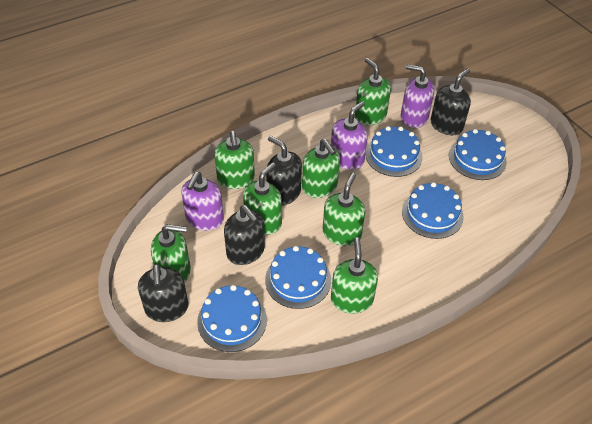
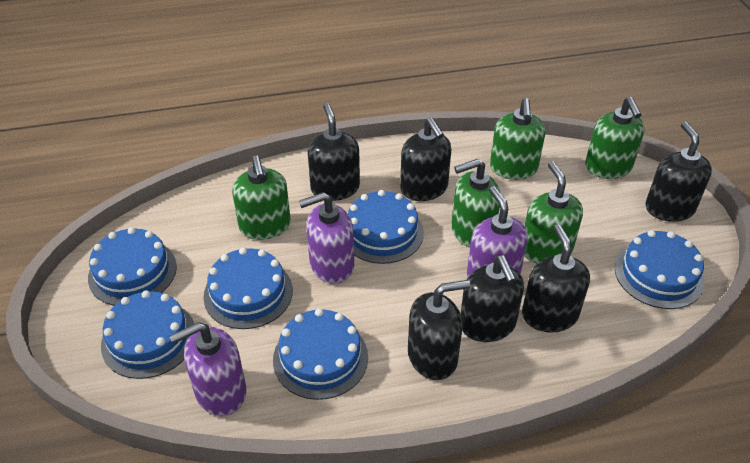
black soap dispenser: 4 -> 6
blue cake: 5 -> 6
green soap dispenser: 7 -> 5

